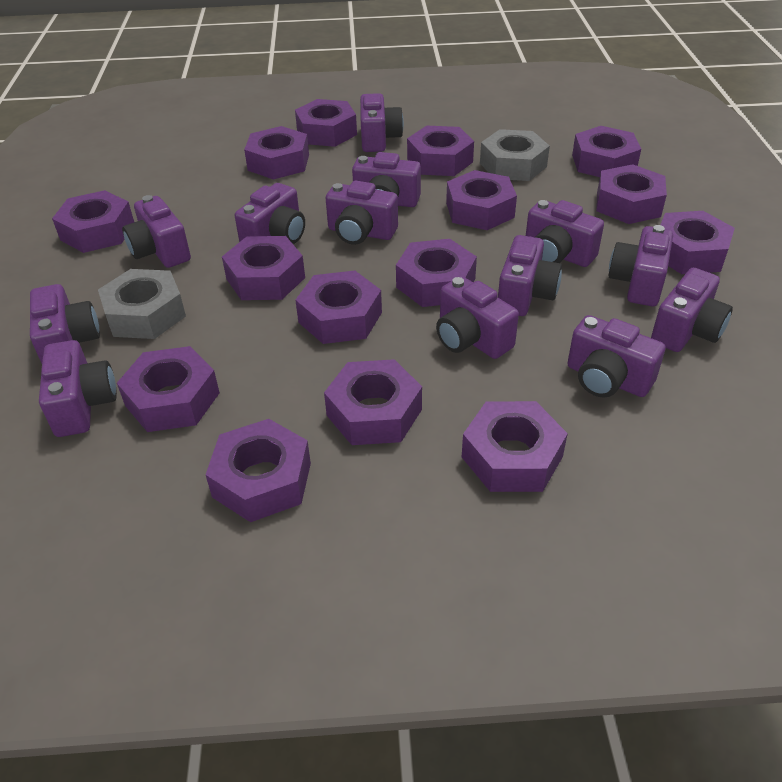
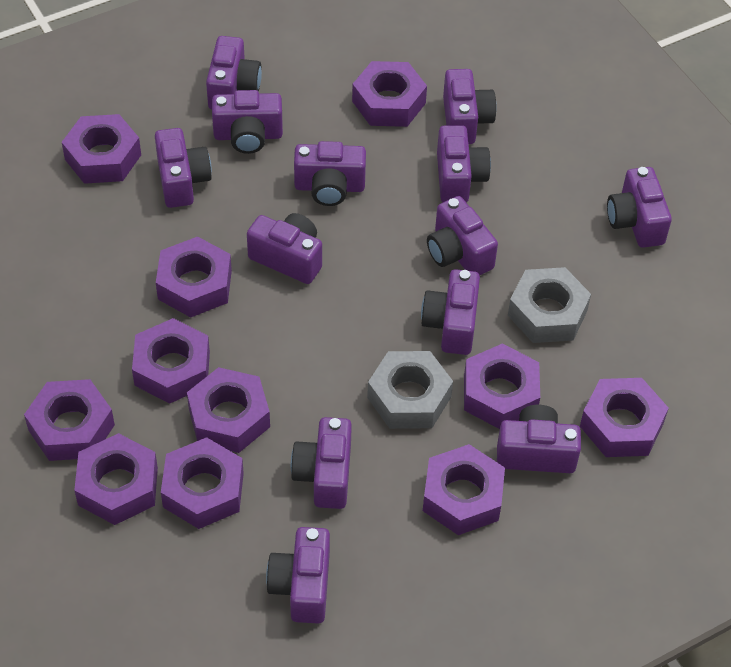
purple nut: 15 -> 11

